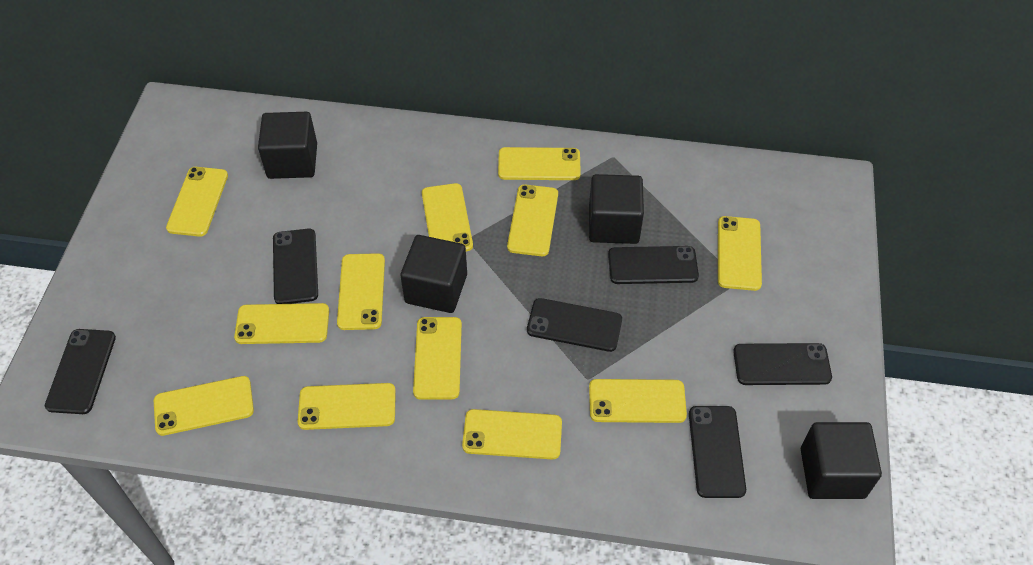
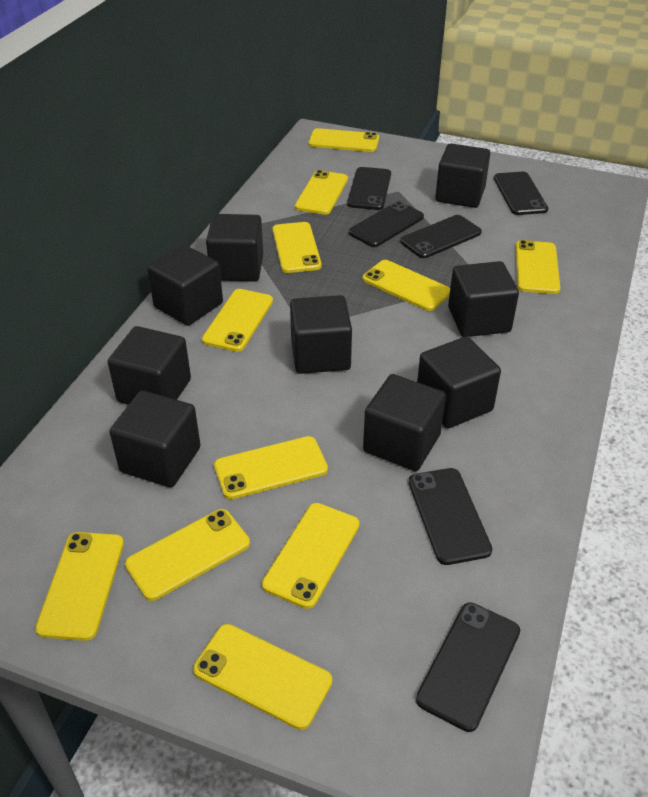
black cube: 4 -> 9
yellow phone: 12 -> 11

